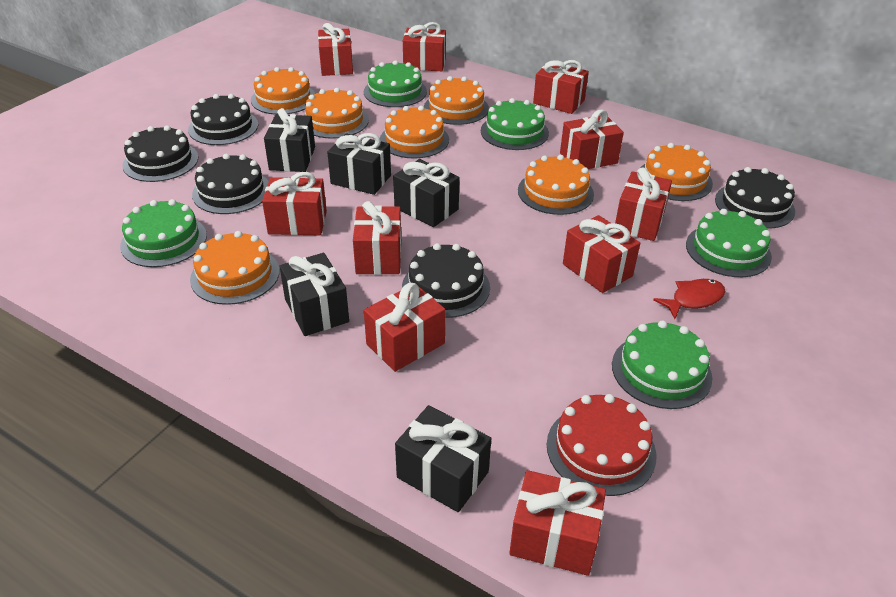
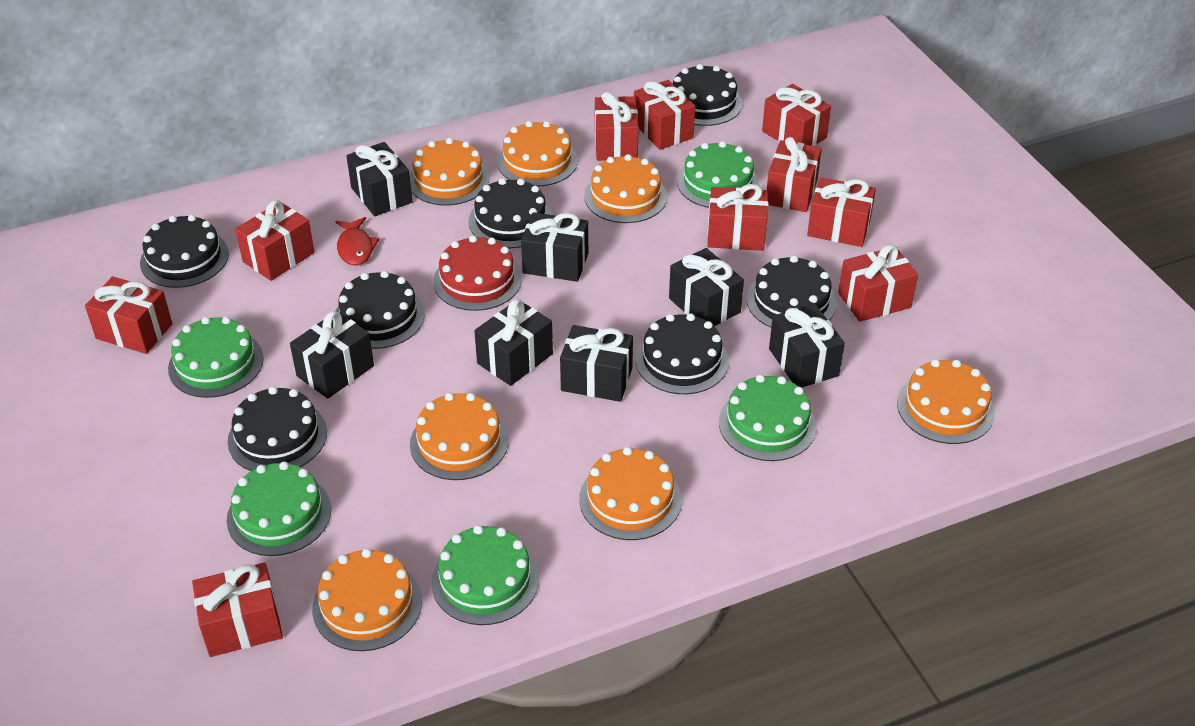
black cake: 5 -> 7
black gift: 5 -> 7

